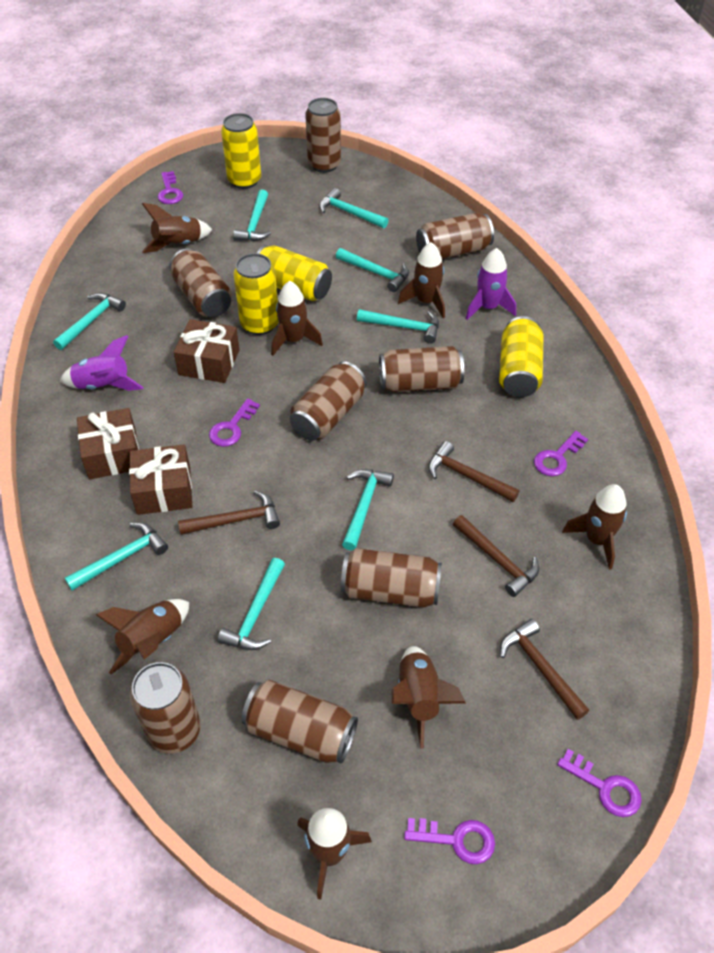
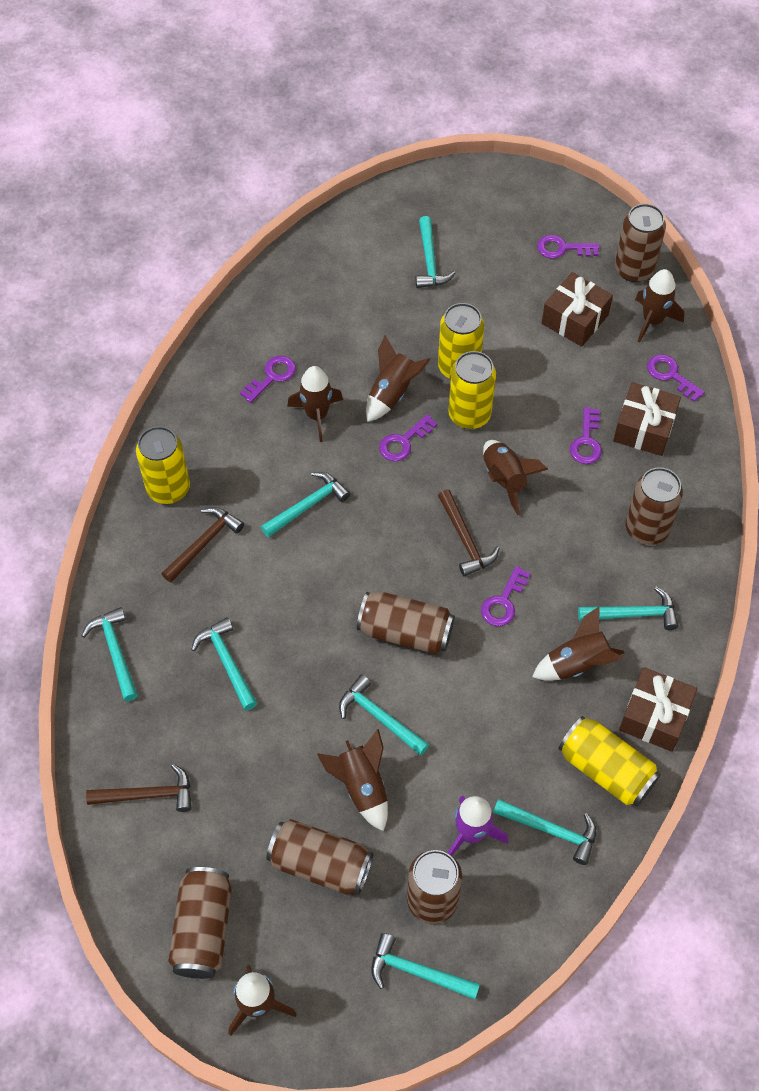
brown can: 8 -> 6
brown hammer: 4 -> 3
purple key: 5 -> 6
purple rocket: 2 -> 1

